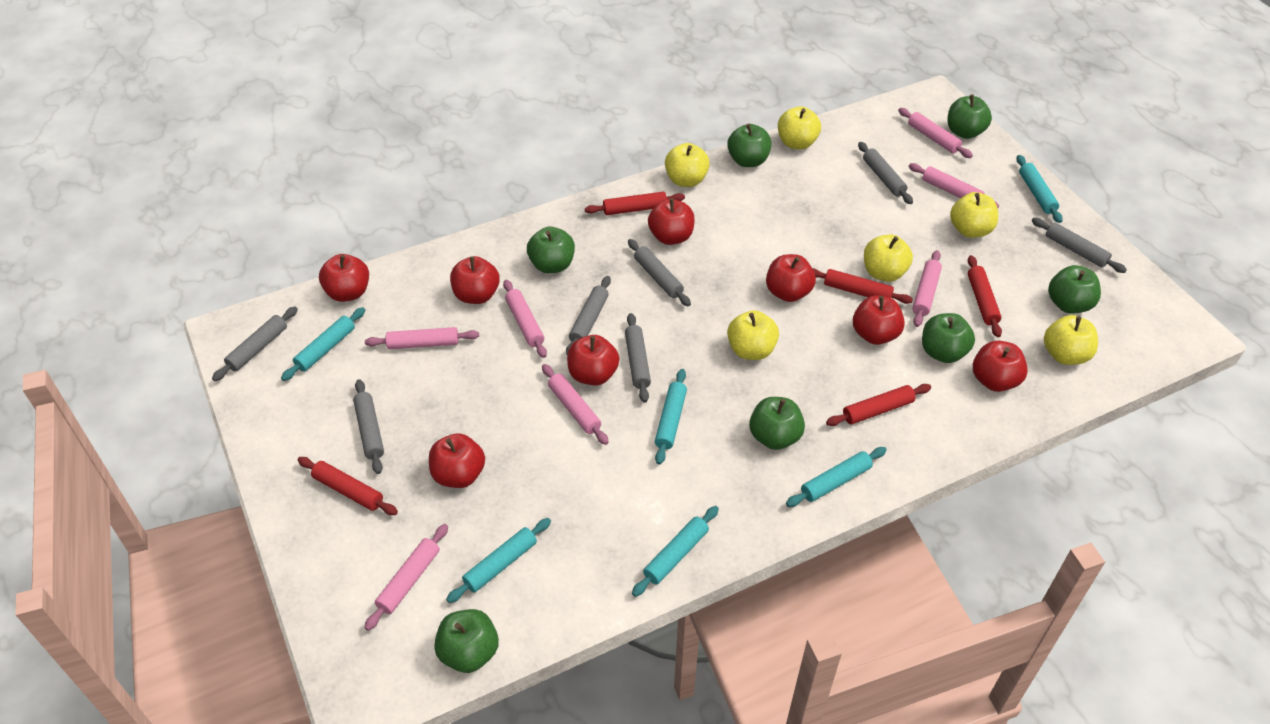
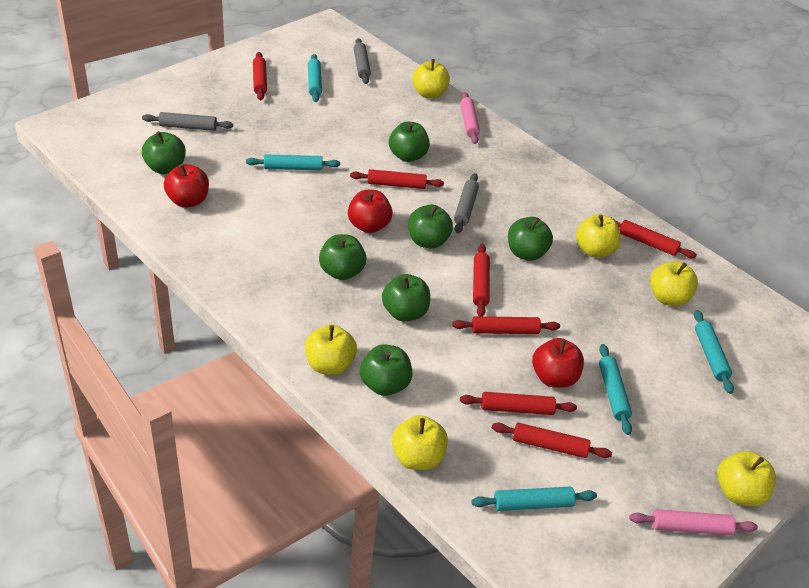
grey rolling pin: 7 -> 3
pink rolling pin: 7 -> 2
red apple: 8 -> 3
red rolling pin: 5 -> 7
turquoise rolling pin: 6 -> 5

